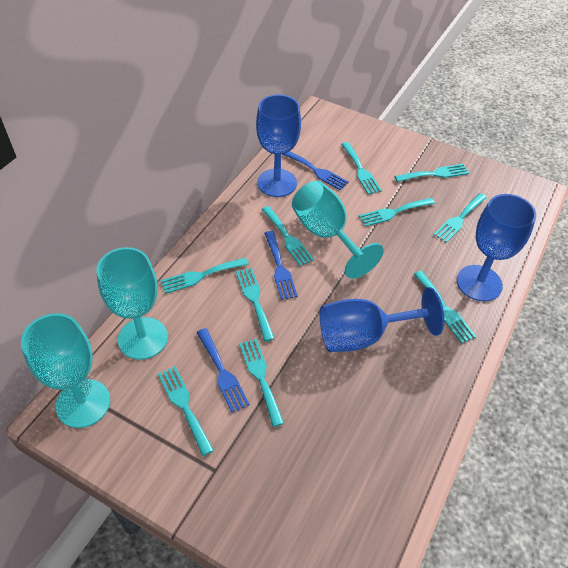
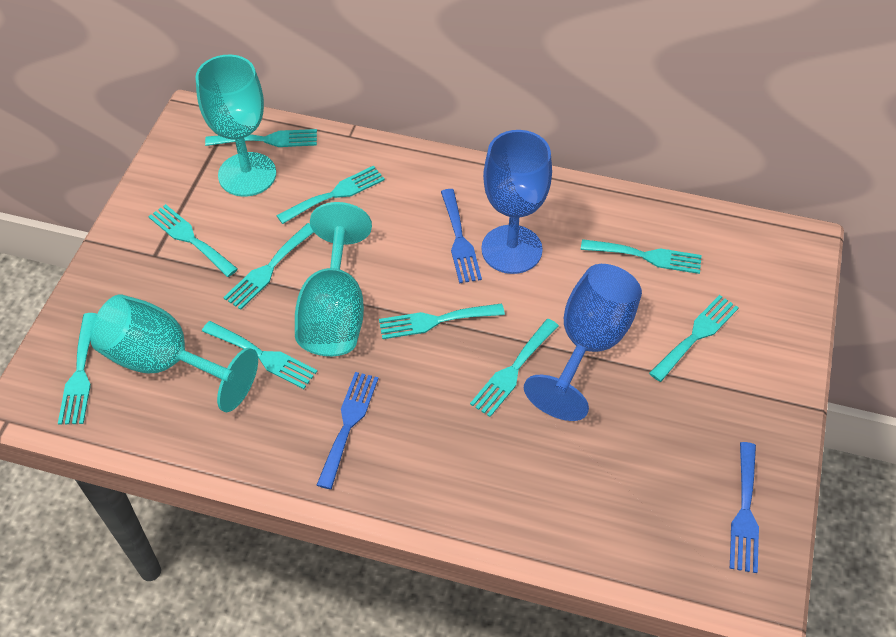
blue goblet: 3 -> 2

